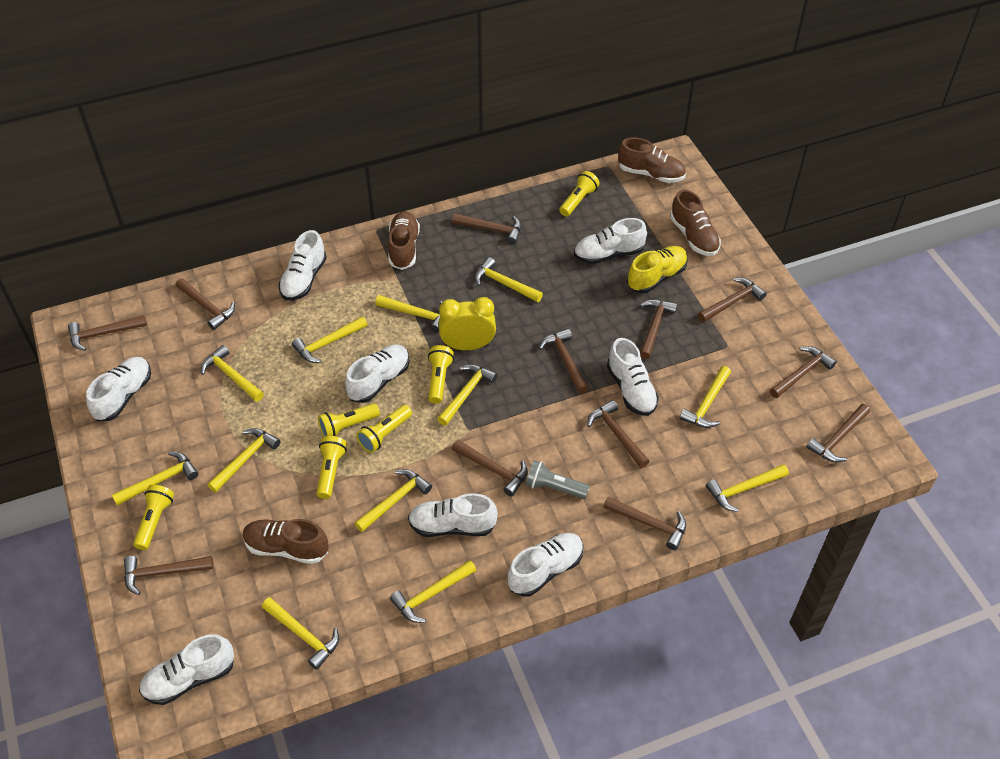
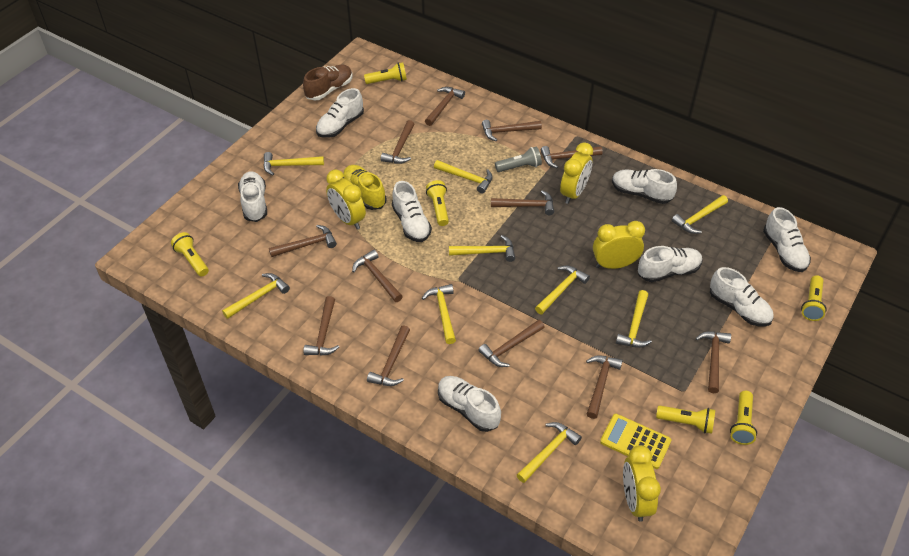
brown shoe: 4 -> 1
yellow calculator: 0 -> 1
yellow clock: 1 -> 4
yellow hammer: 12 -> 9

